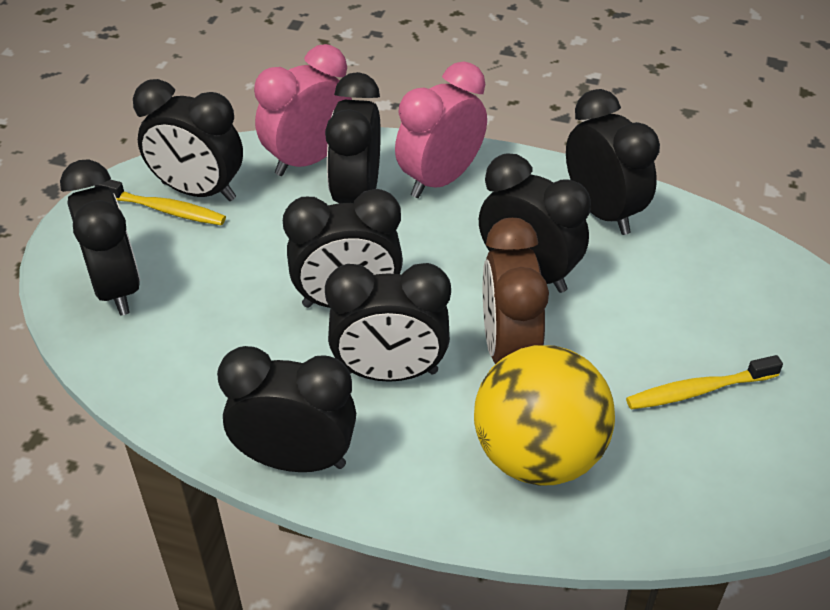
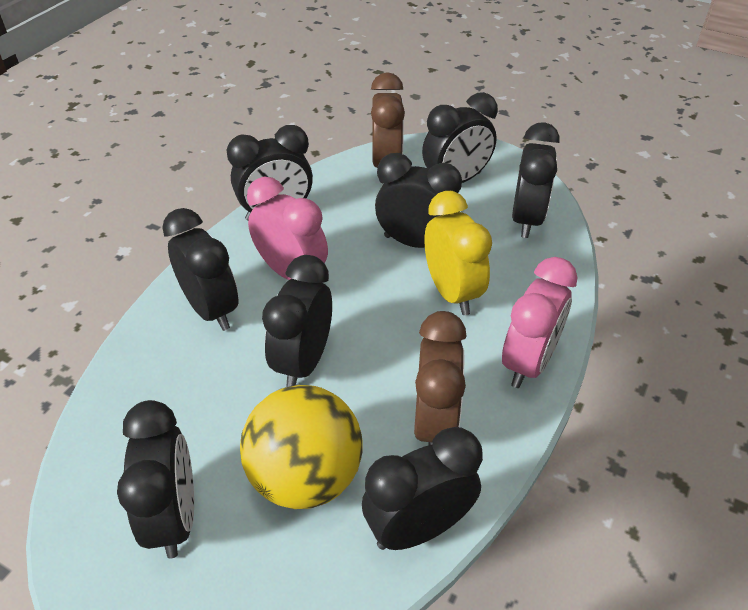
brown clock: 1 -> 2
yellow clock: 0 -> 1
yellow toothbrush: 2 -> 0

